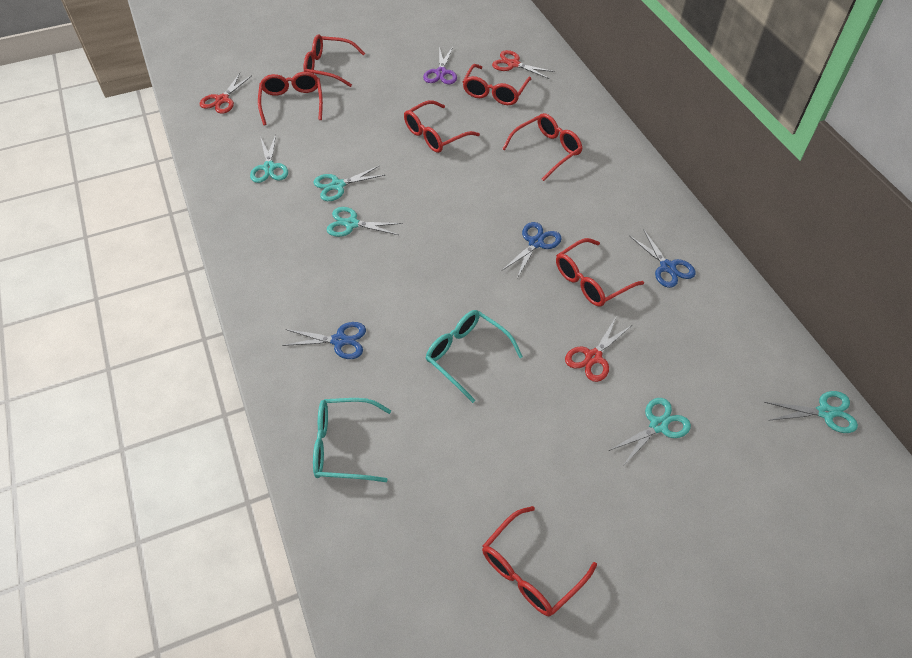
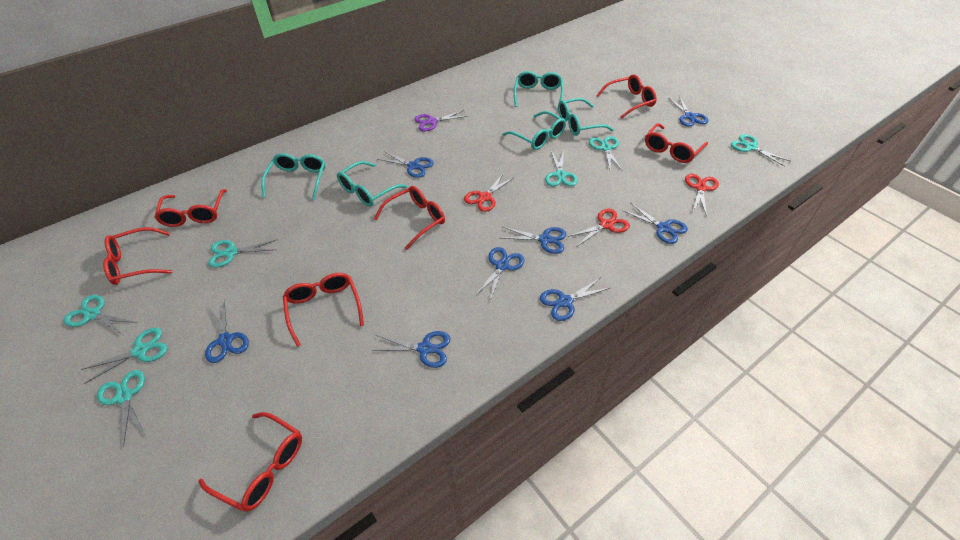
blue scissors: 3 -> 8
turquoise glasses: 2 -> 5
turquoise scissors: 5 -> 7

